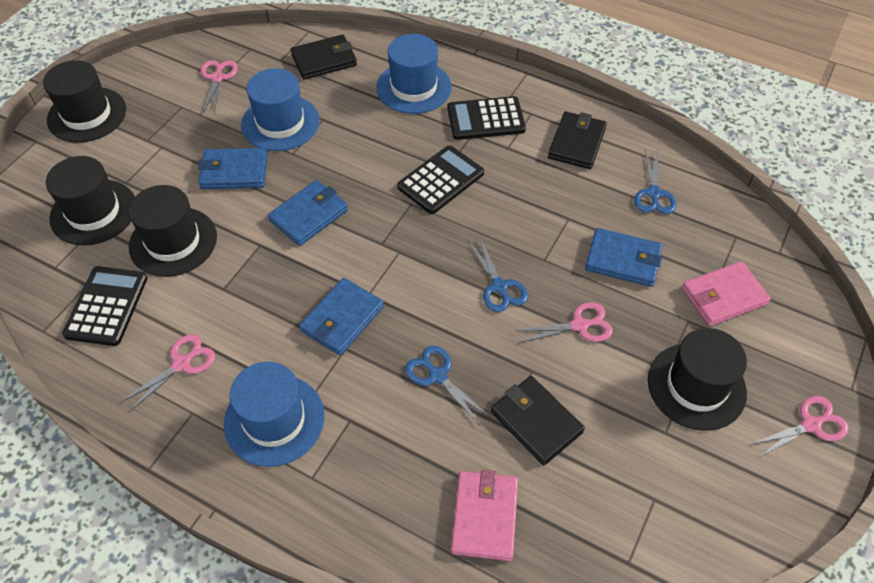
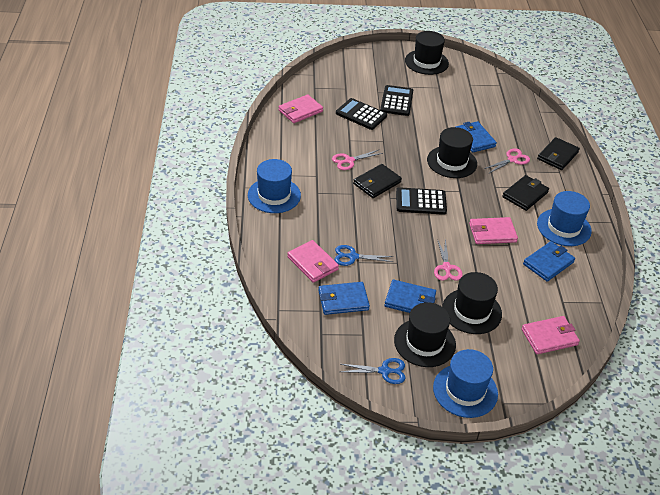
blue scissors: 3 -> 2
pink scissors: 4 -> 3
pink wallet: 2 -> 4

